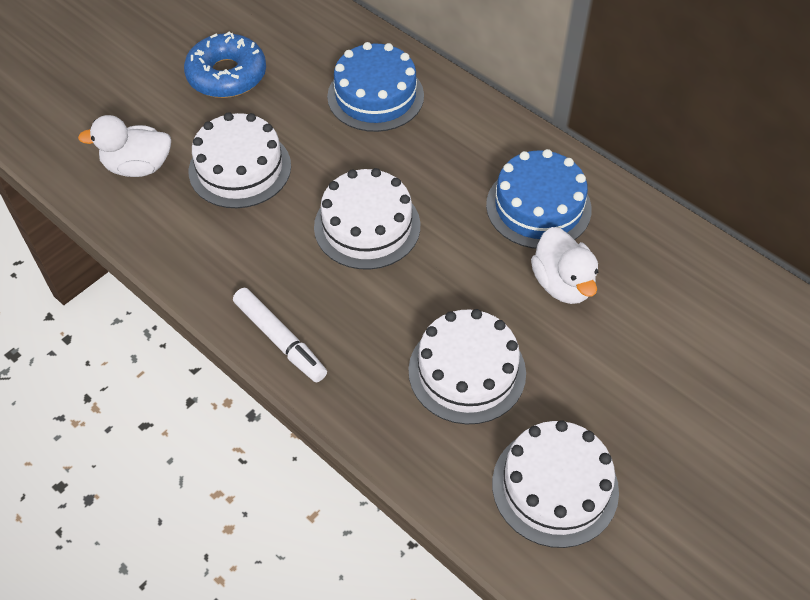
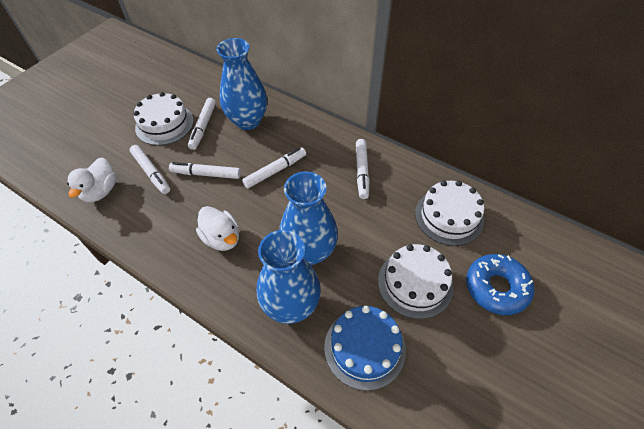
blue cake: 2 -> 1
blue vase: 0 -> 3
white cake: 4 -> 3
white marker: 1 -> 5

